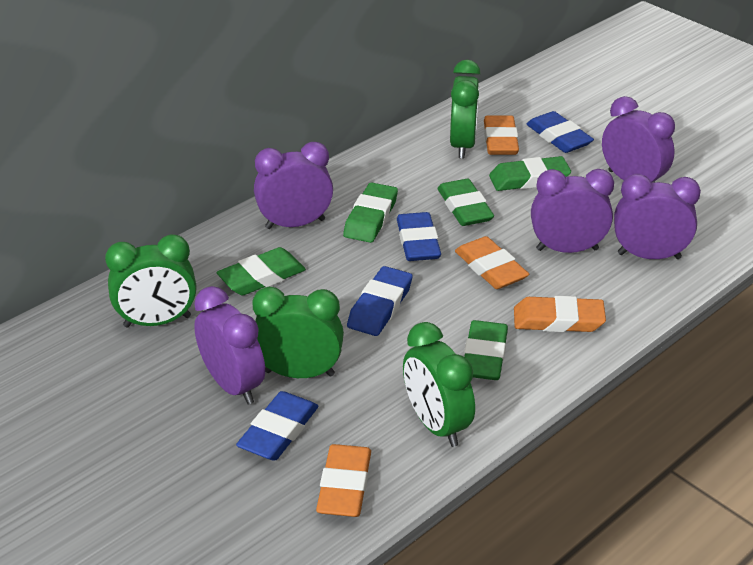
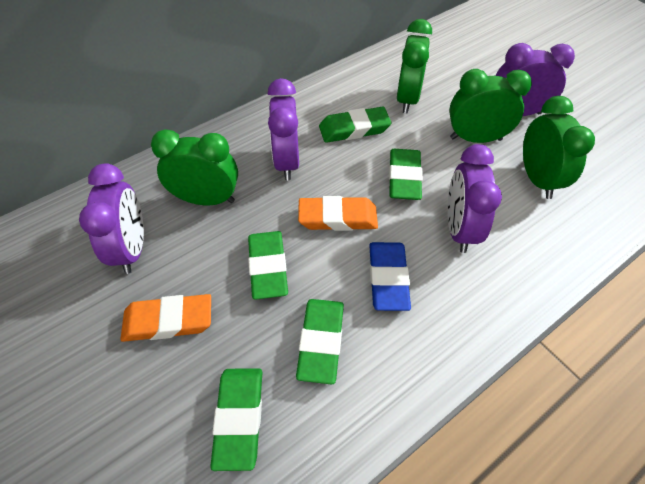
blue eraser: 4 -> 1
orange eraser: 4 -> 2
purple clock: 5 -> 4

